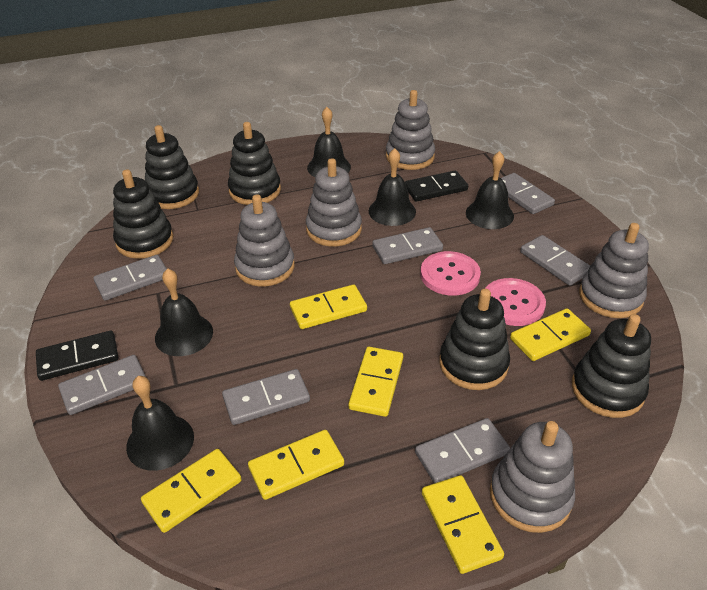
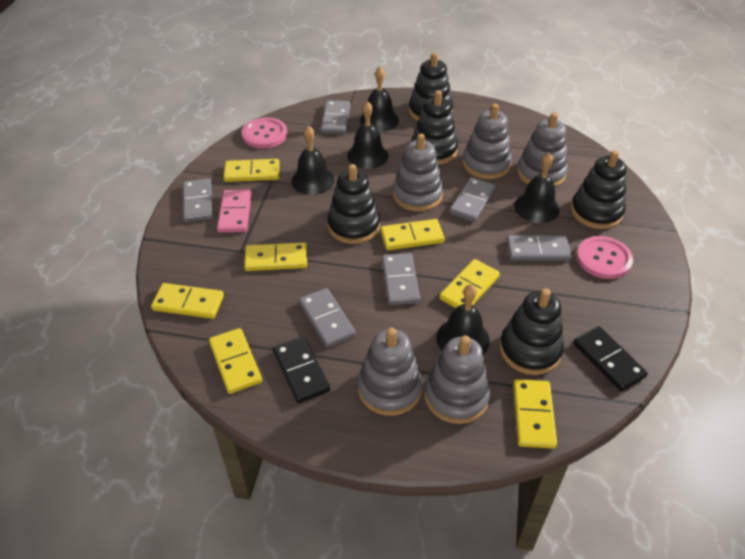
grey domino: 7 -> 6
pink domino: 0 -> 1
yellow domino: 6 -> 7

